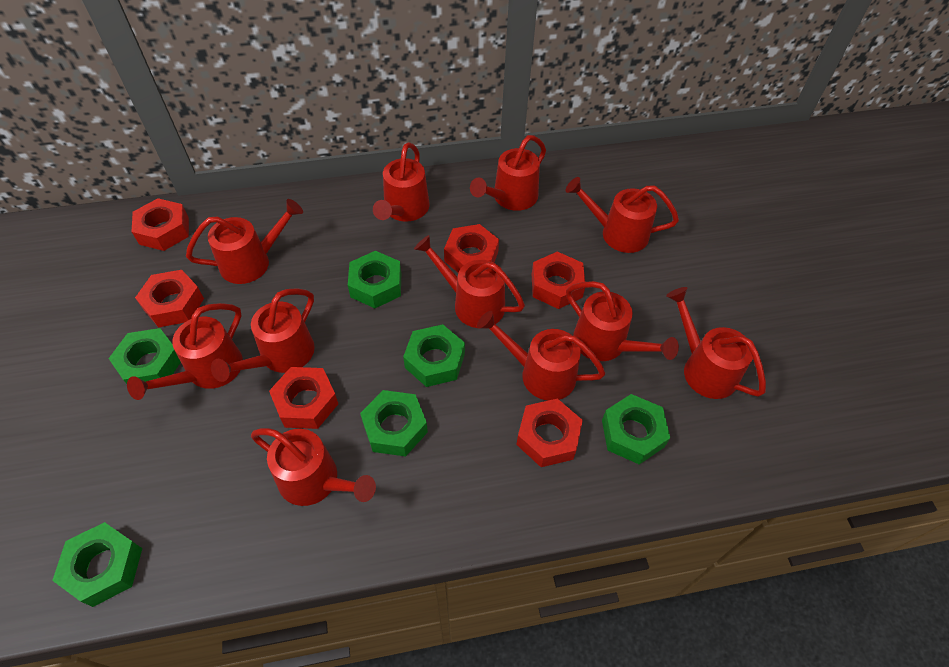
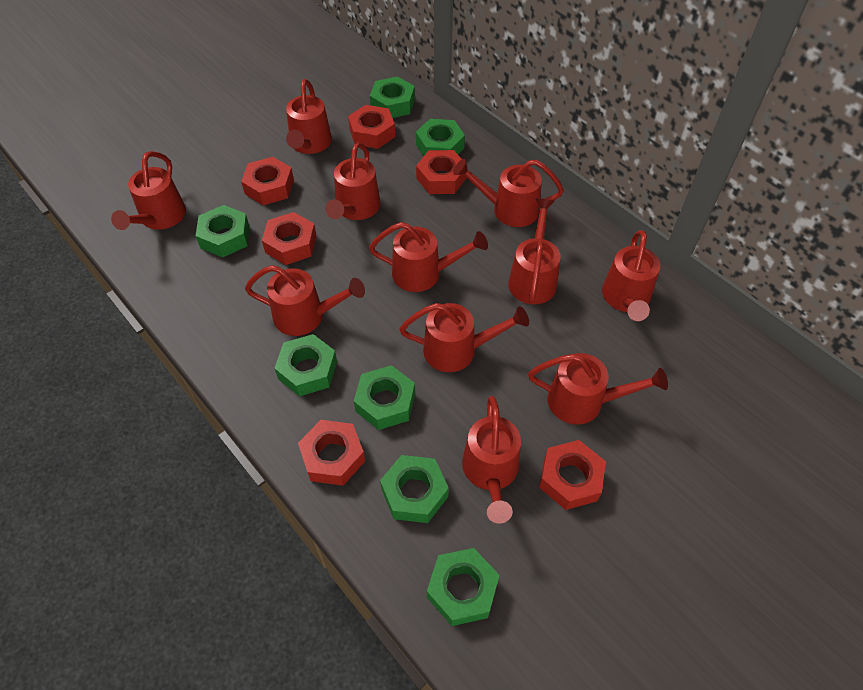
green nut: 6 -> 7

